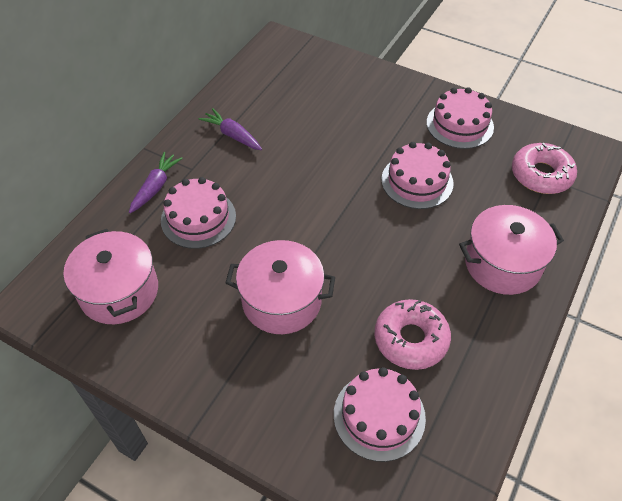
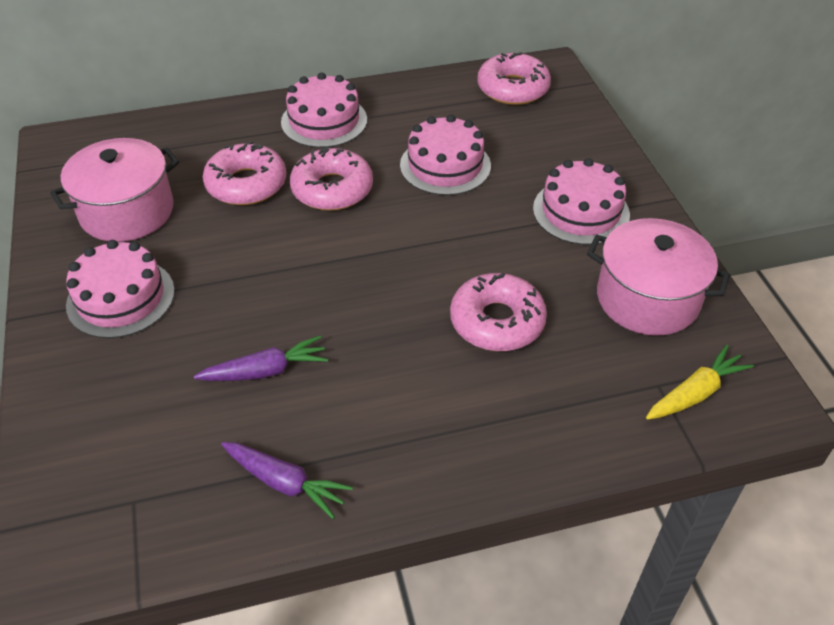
pink donut: 2 -> 4
pink pot: 3 -> 2
yellow carrot: 0 -> 1

